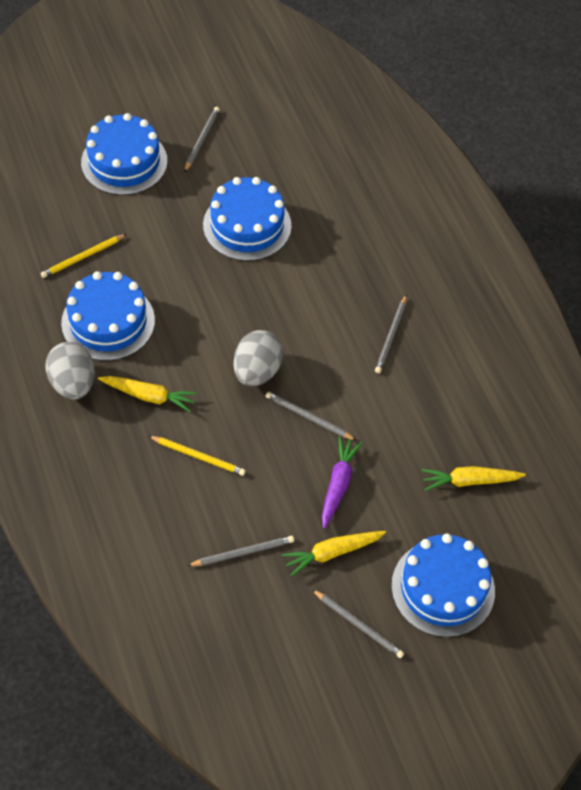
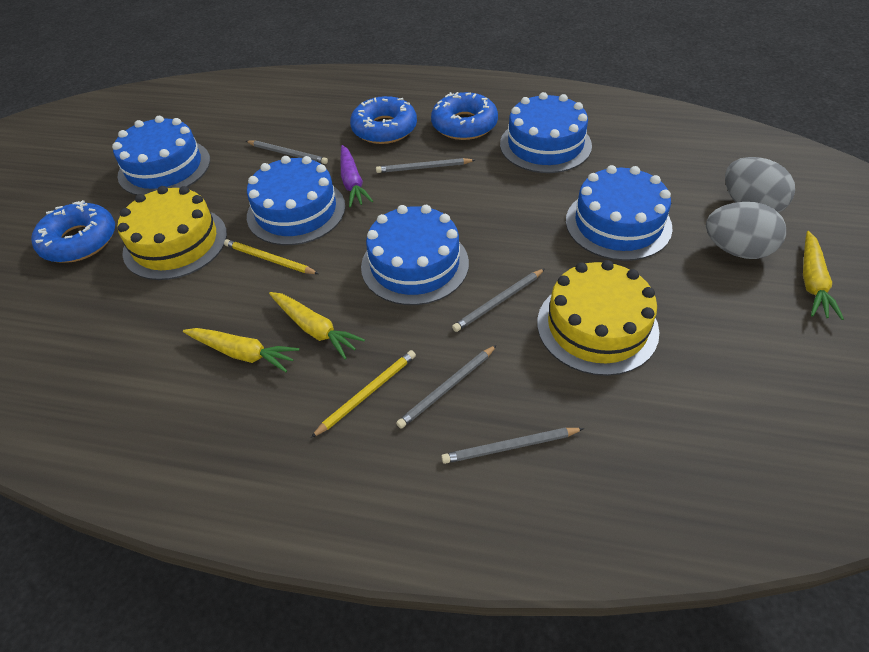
blue cake: 4 -> 5
blue donut: 0 -> 3
yellow cake: 0 -> 2

